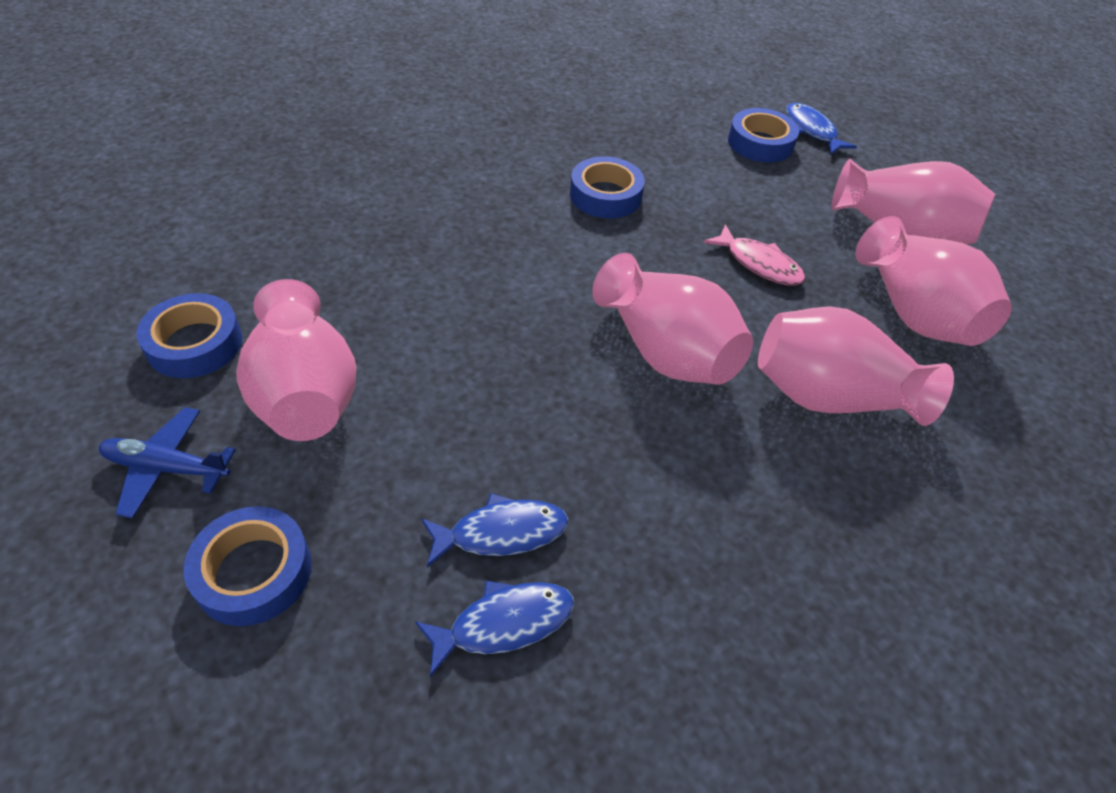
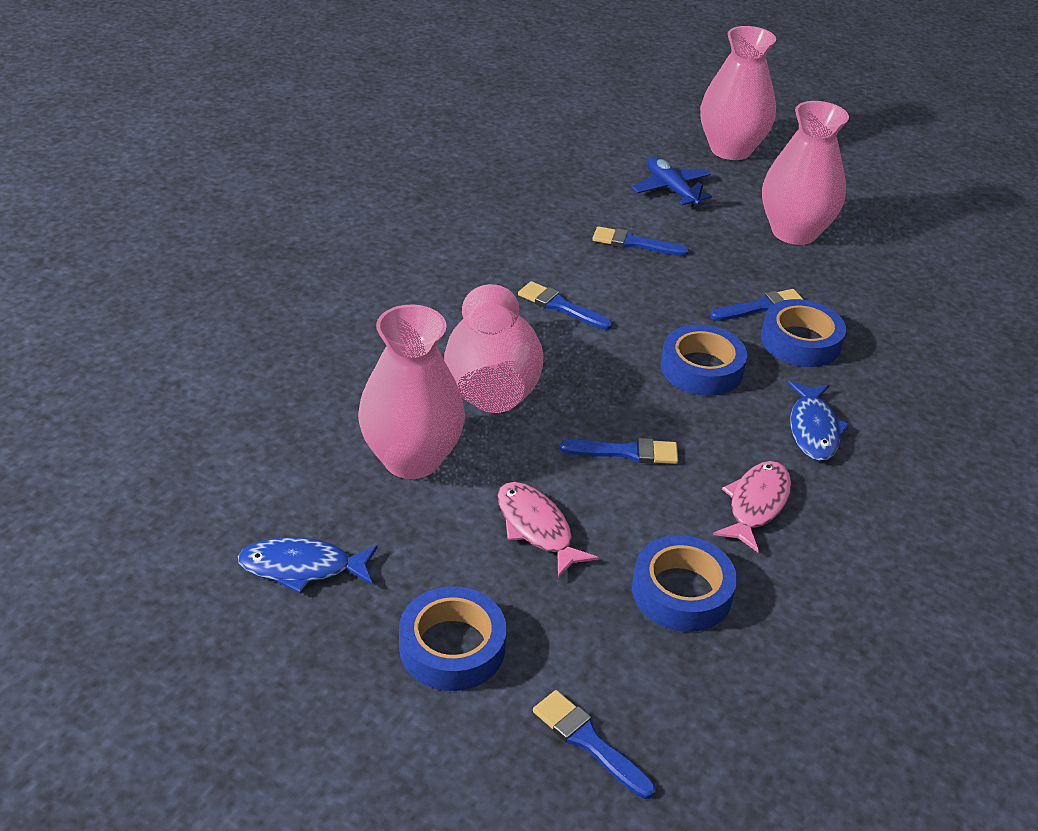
blue brush: 0 -> 5
blue fish: 3 -> 2
pink fish: 1 -> 2
pink vase: 5 -> 4

